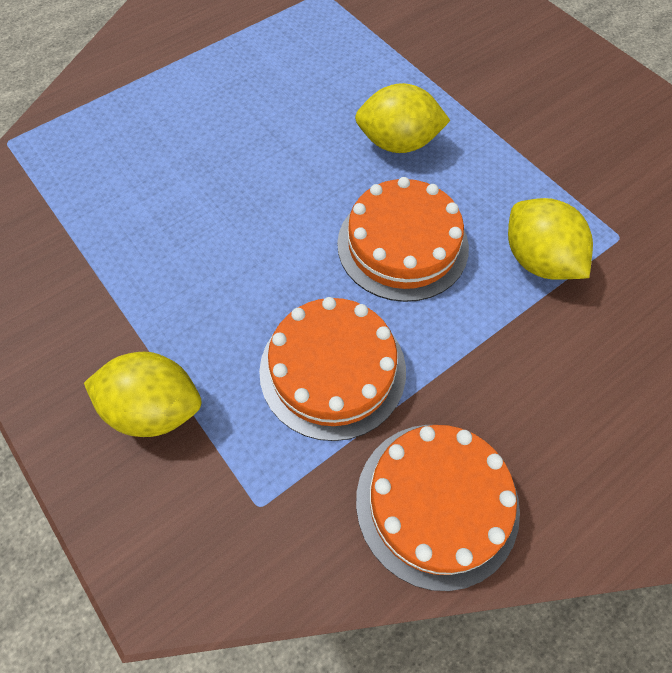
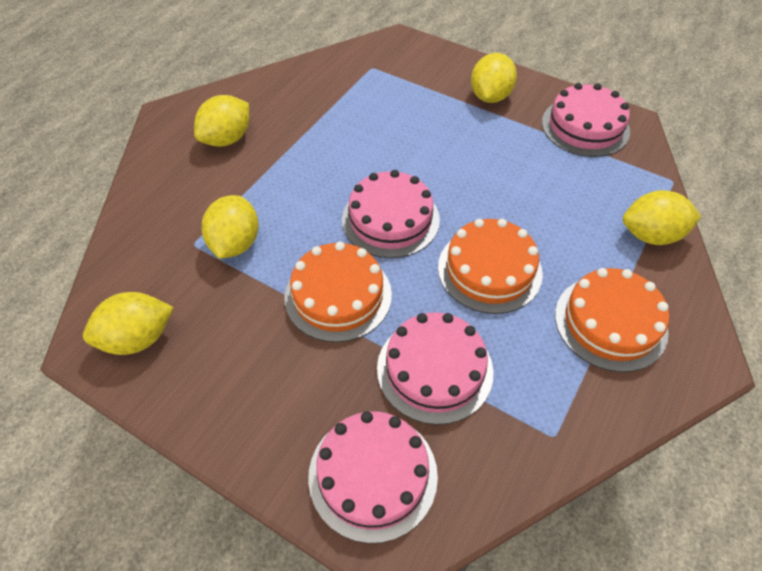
pink cake: 0 -> 4
yellow lemon: 3 -> 5

